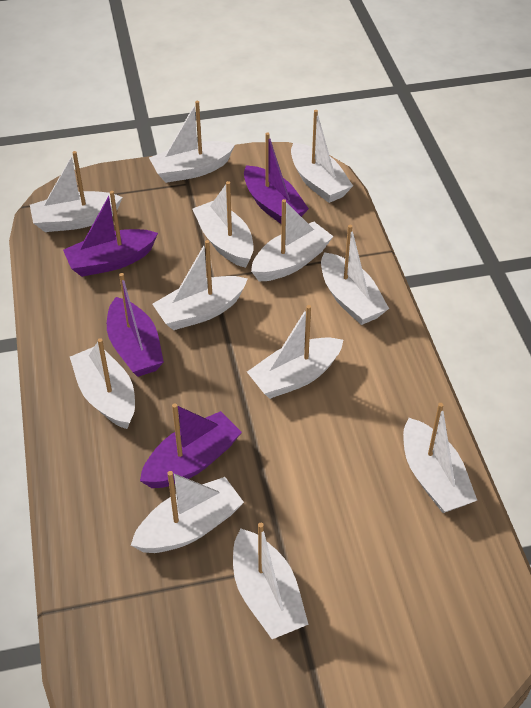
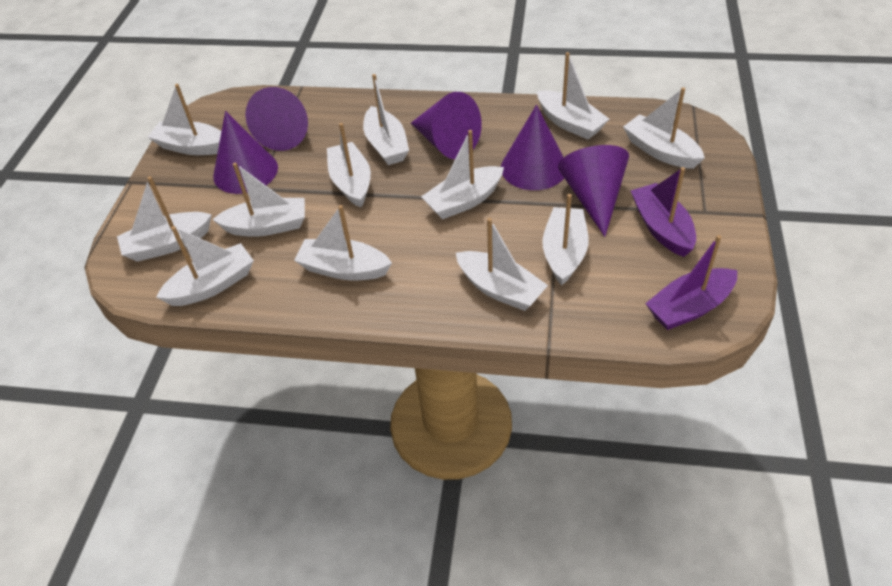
purple boat: 4 -> 2
purple cone: 0 -> 5

